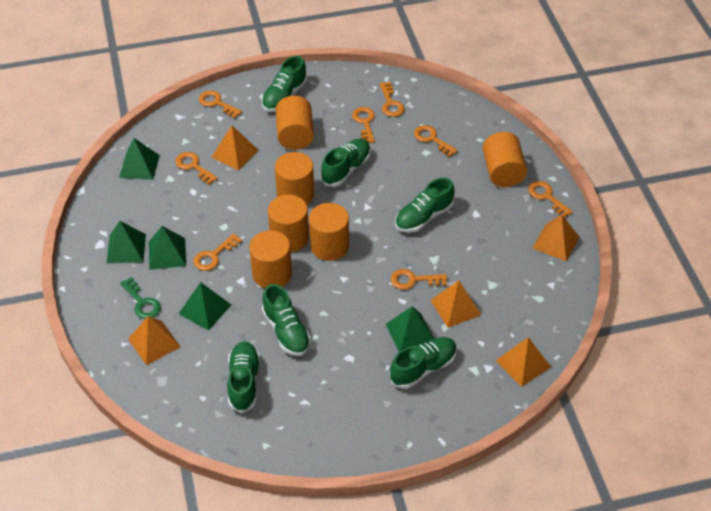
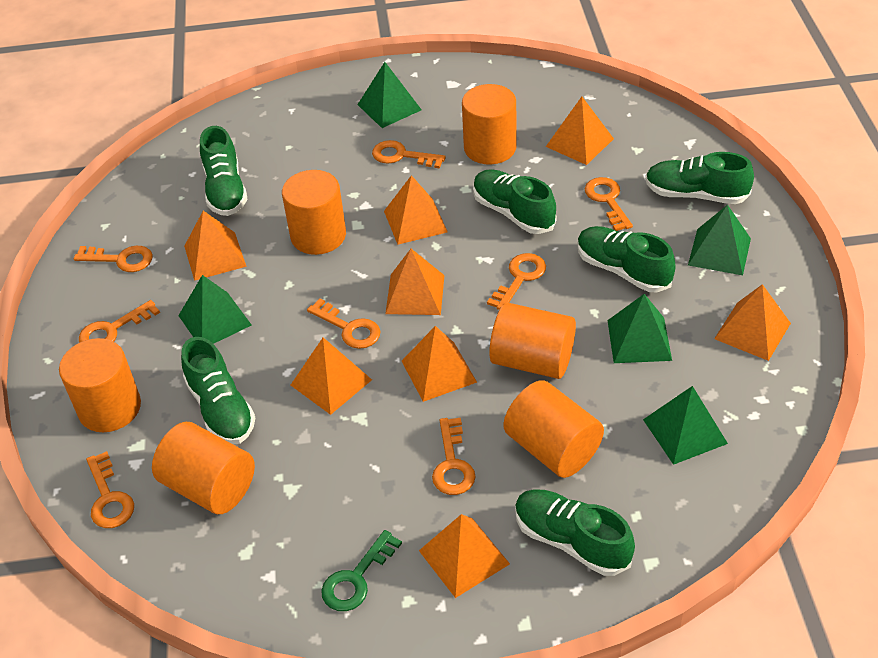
orange pyramid: 5 -> 8

